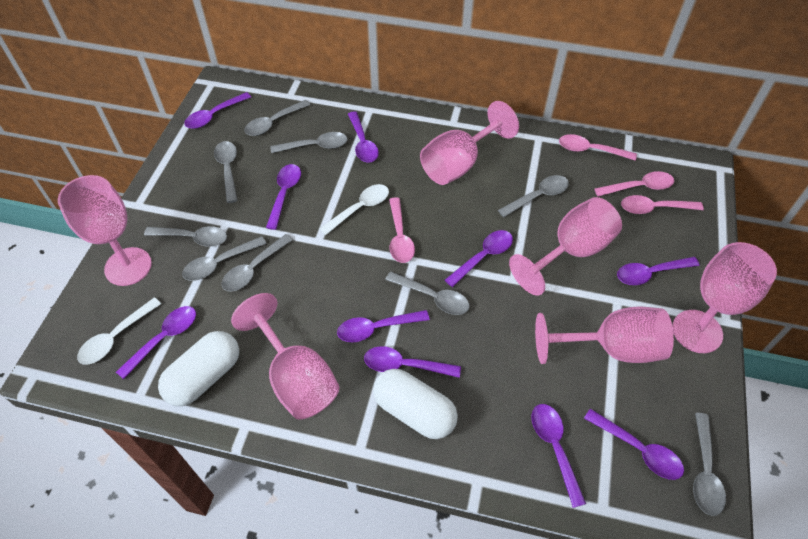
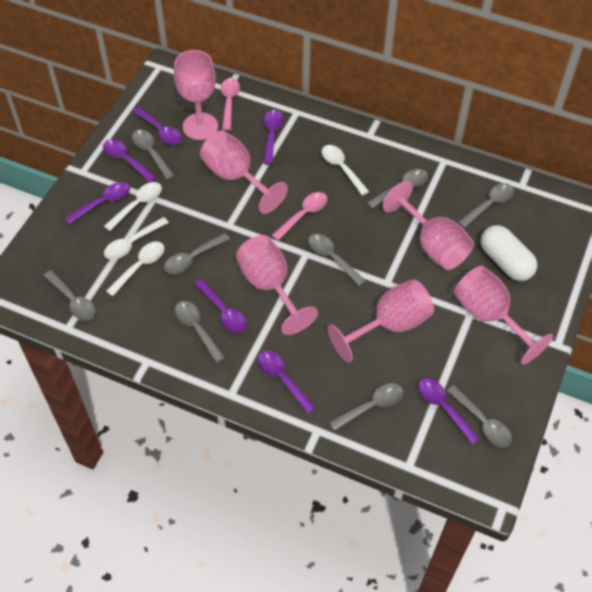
pink spoon: 4 -> 2
purple spoon: 10 -> 7
white capsule: 2 -> 1
white spoon: 2 -> 4

